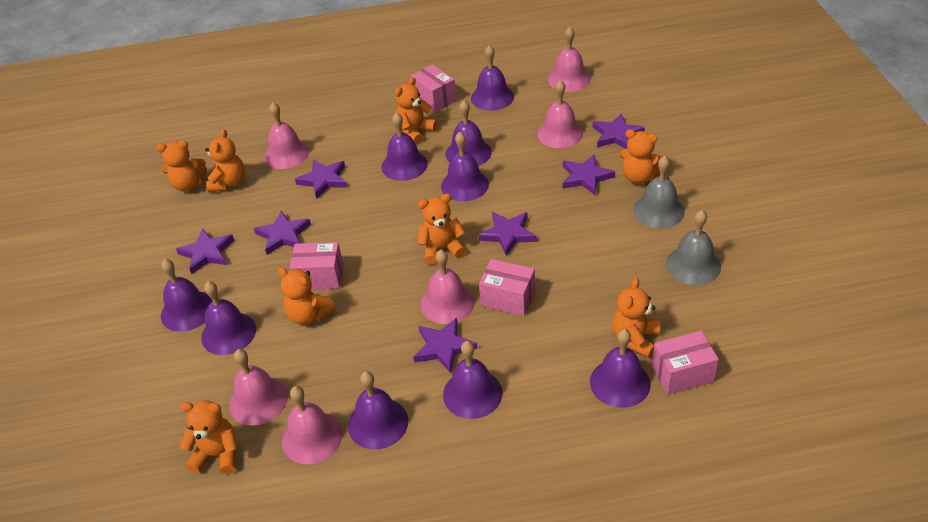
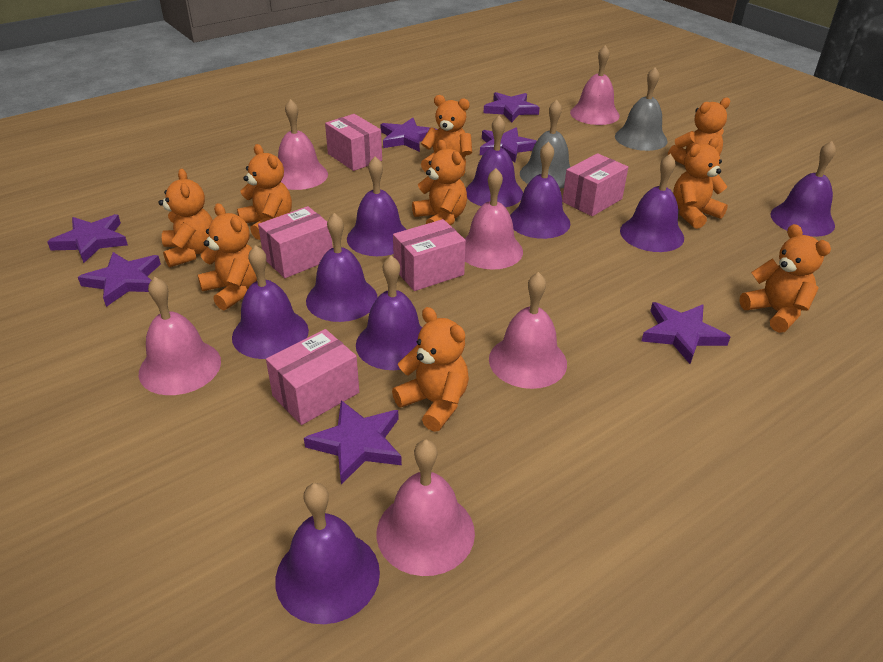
orange teddy bear: 8 -> 9
pink box: 4 -> 5

